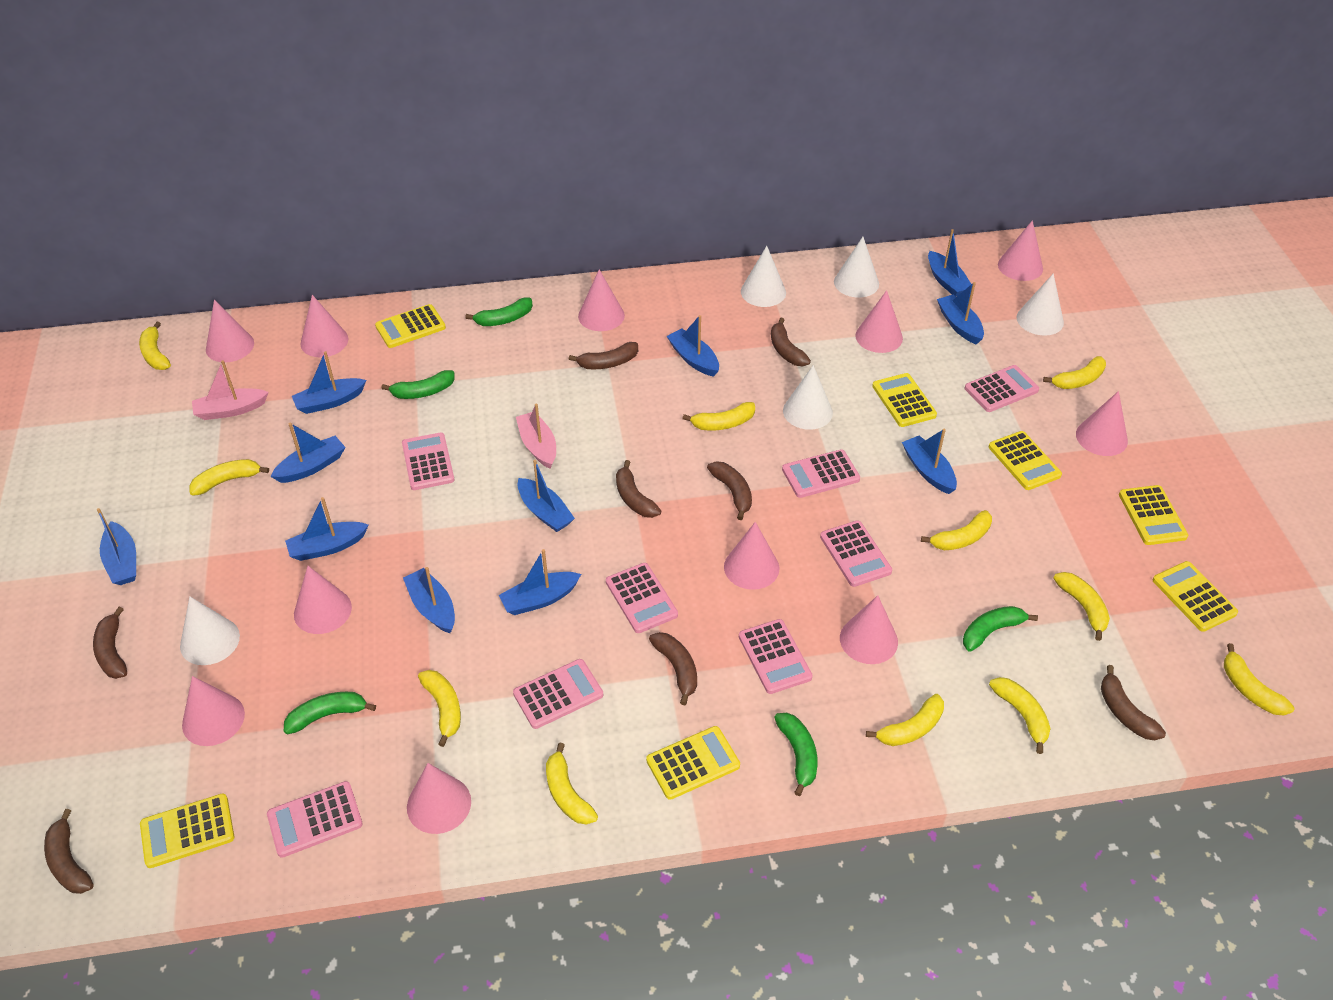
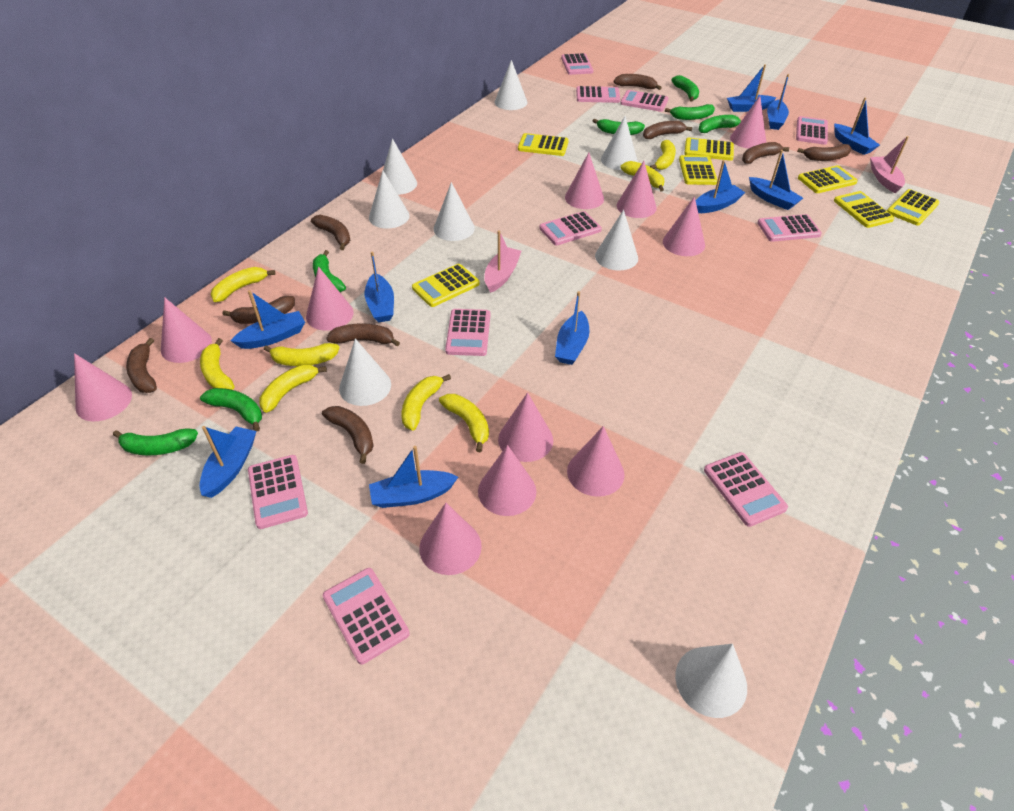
blue boat: 11 -> 10
brown banana: 8 -> 9
green banana: 5 -> 7
pink calculator: 8 -> 10
white cone: 5 -> 8
yellow banana: 11 -> 8

